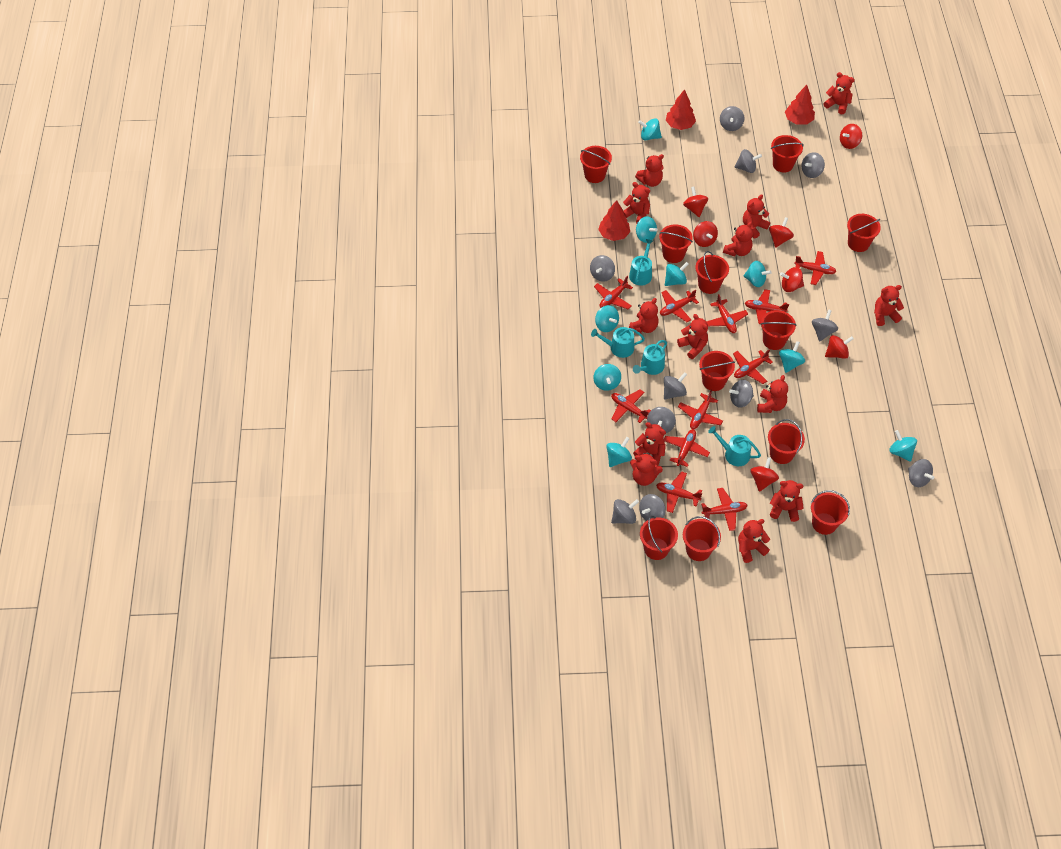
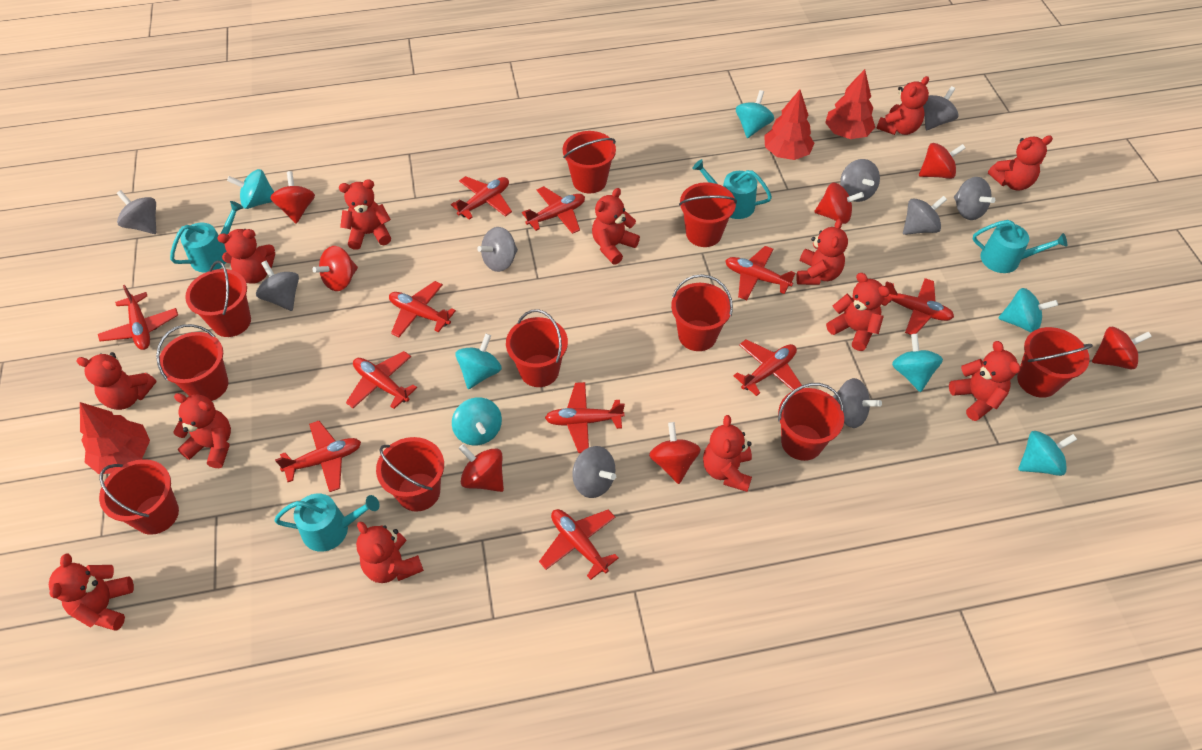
grey spinning top: 11 -> 9
red bucket: 11 -> 10
turquoise spinning top: 9 -> 7

